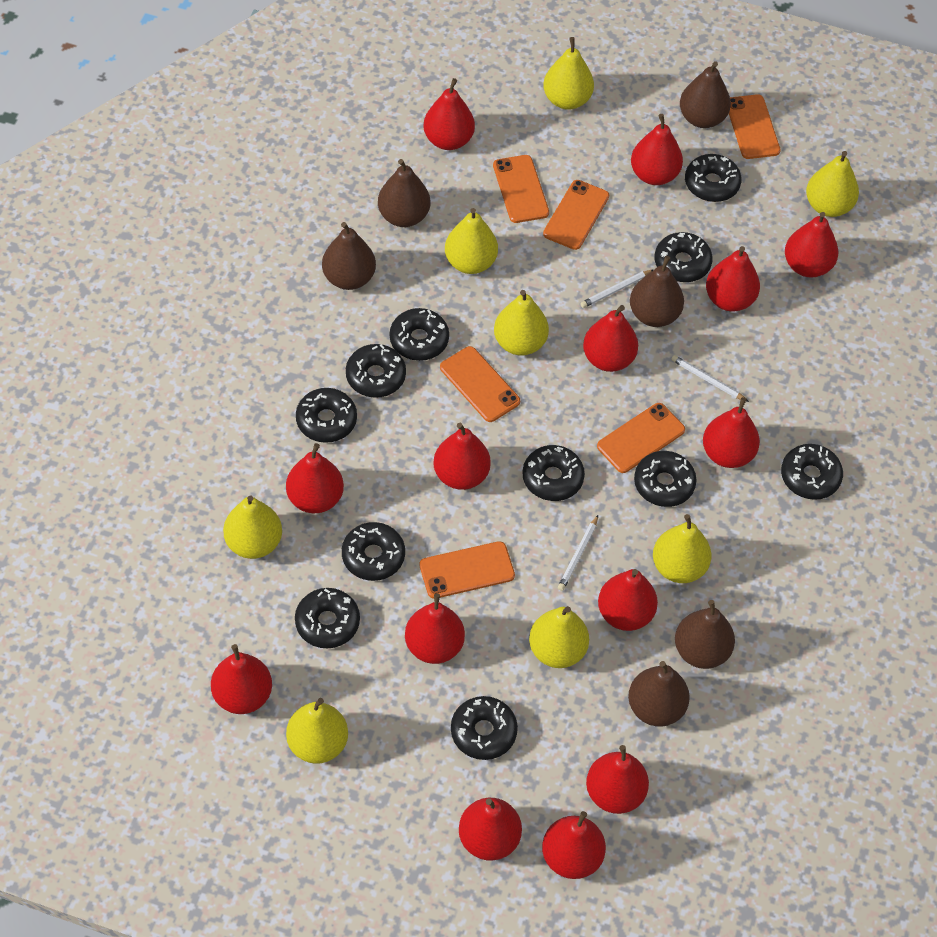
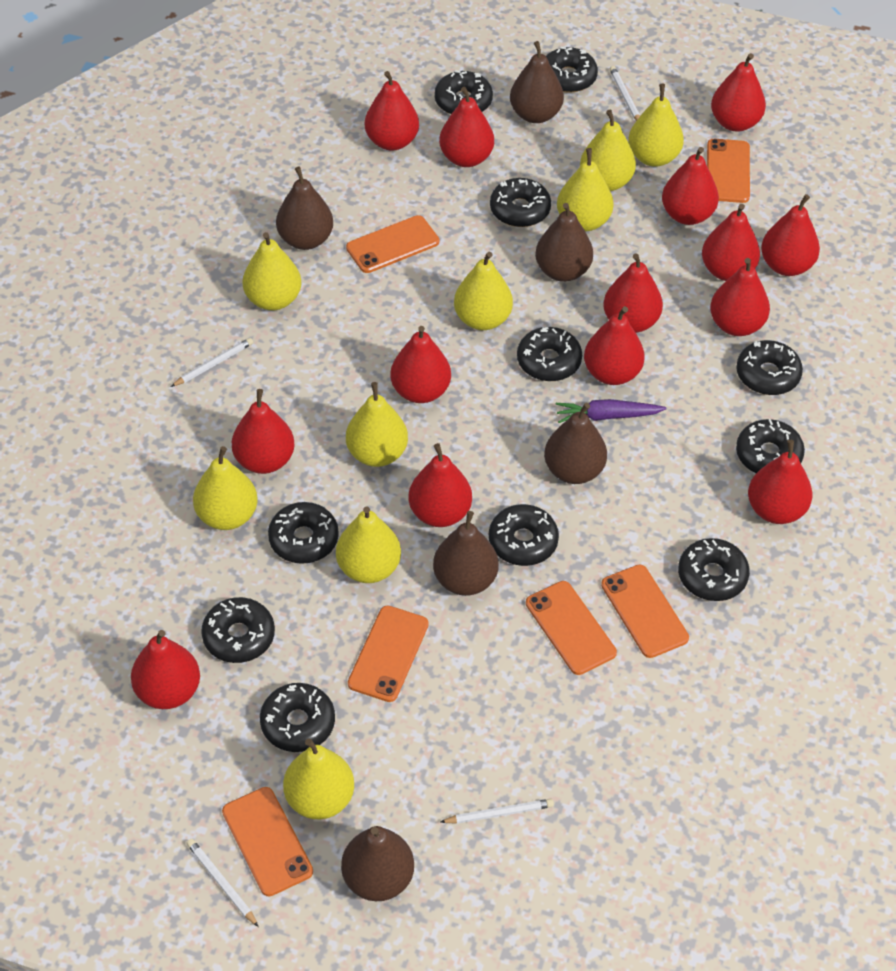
purple carrot: 0 -> 1
white pencil: 3 -> 4
yellow pear: 8 -> 9

